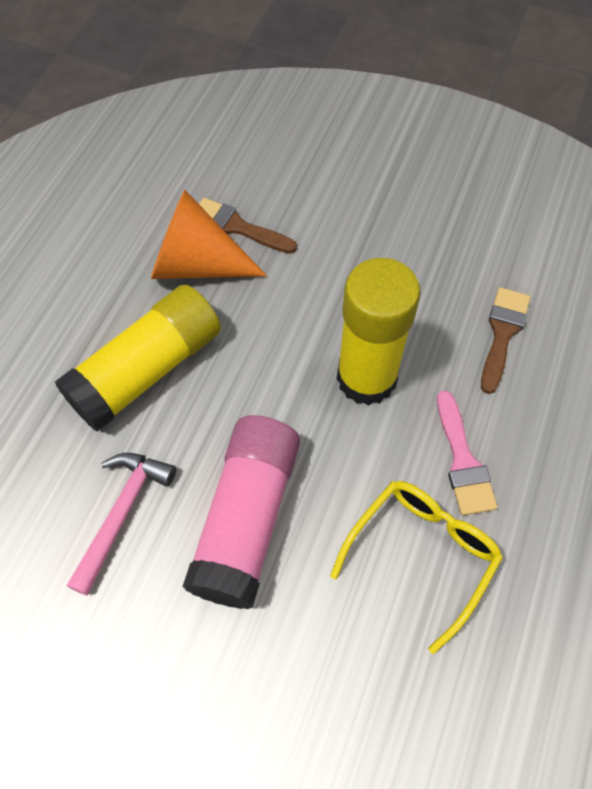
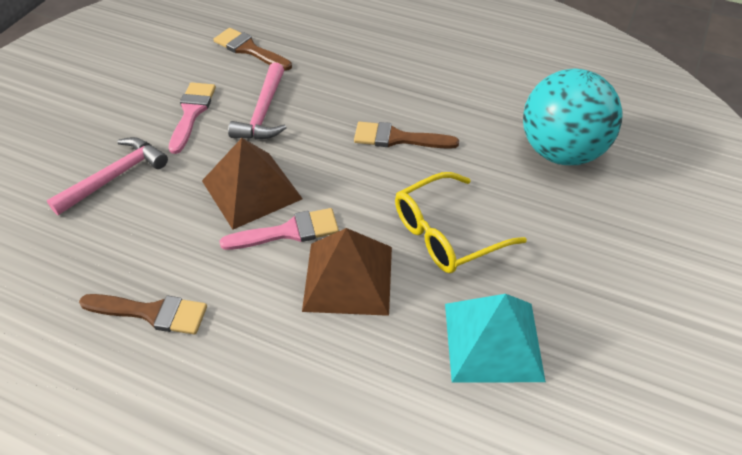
brown brush: 2 -> 3
brown pyramid: 0 -> 2
orange cone: 1 -> 0
pink brush: 1 -> 2
pink glue stick: 1 -> 0
pink hammer: 1 -> 2
turquoise ball: 0 -> 1
turquoise pyramid: 0 -> 1
yellow glue stick: 2 -> 0

